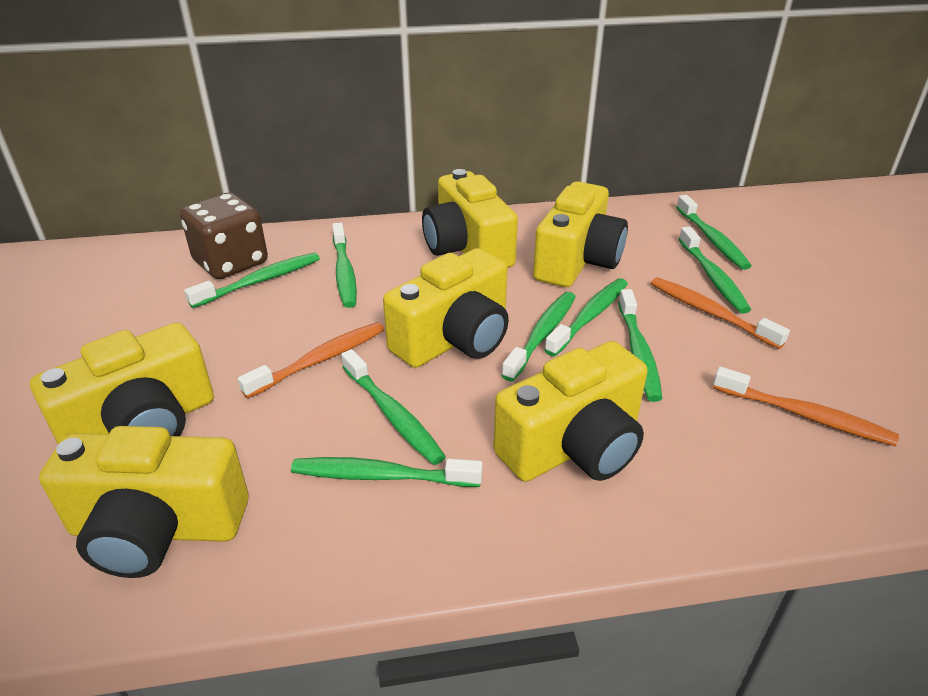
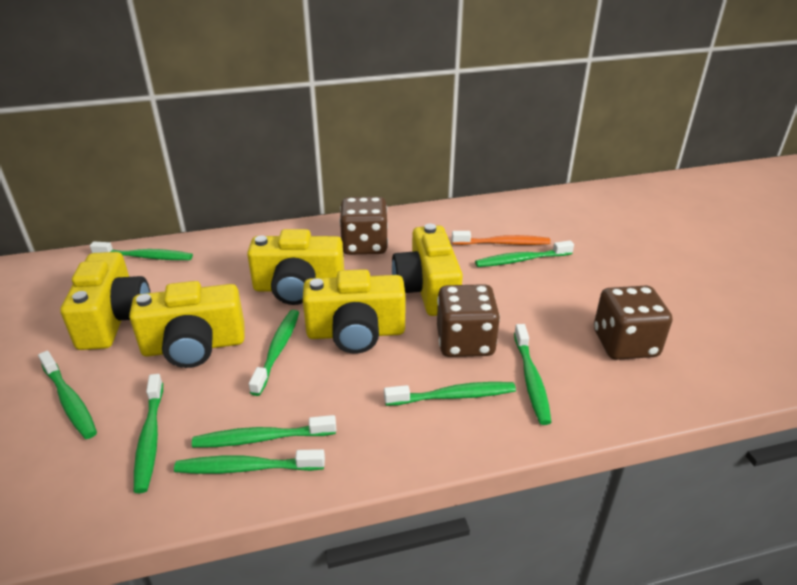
brown dice: 1 -> 3
orange toothbrush: 3 -> 1
yellow camera: 6 -> 5

